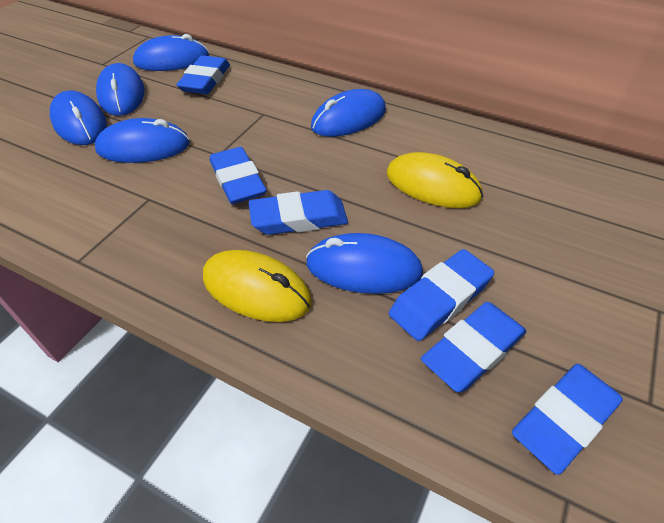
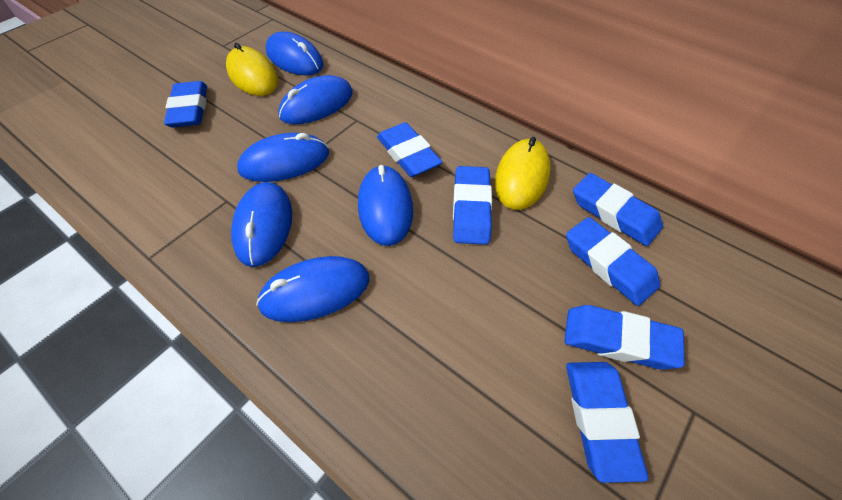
blue eraser: 6 -> 7

